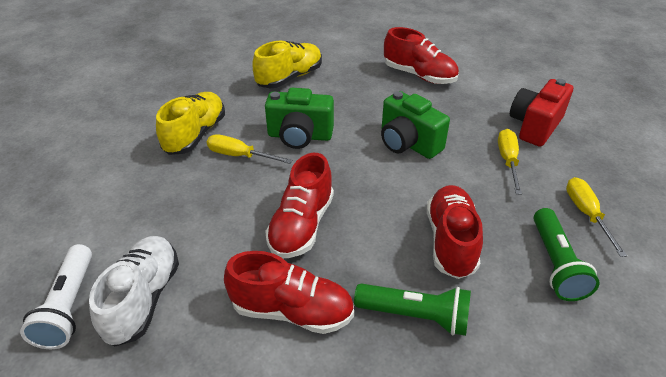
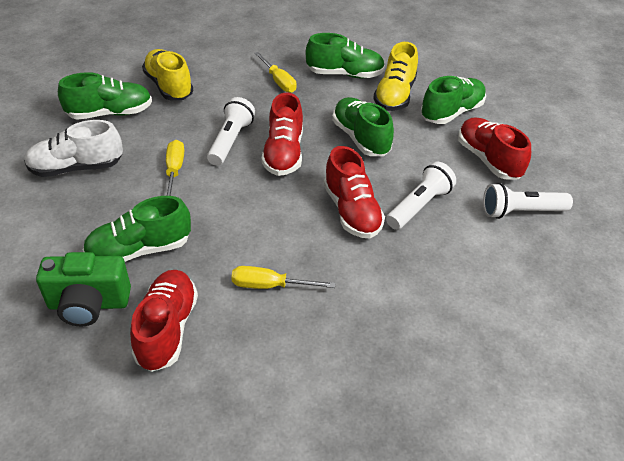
green camera: 2 -> 1
green flashlight: 2 -> 0
green shoe: 0 -> 5
red camera: 1 -> 0
white flashlight: 1 -> 3

